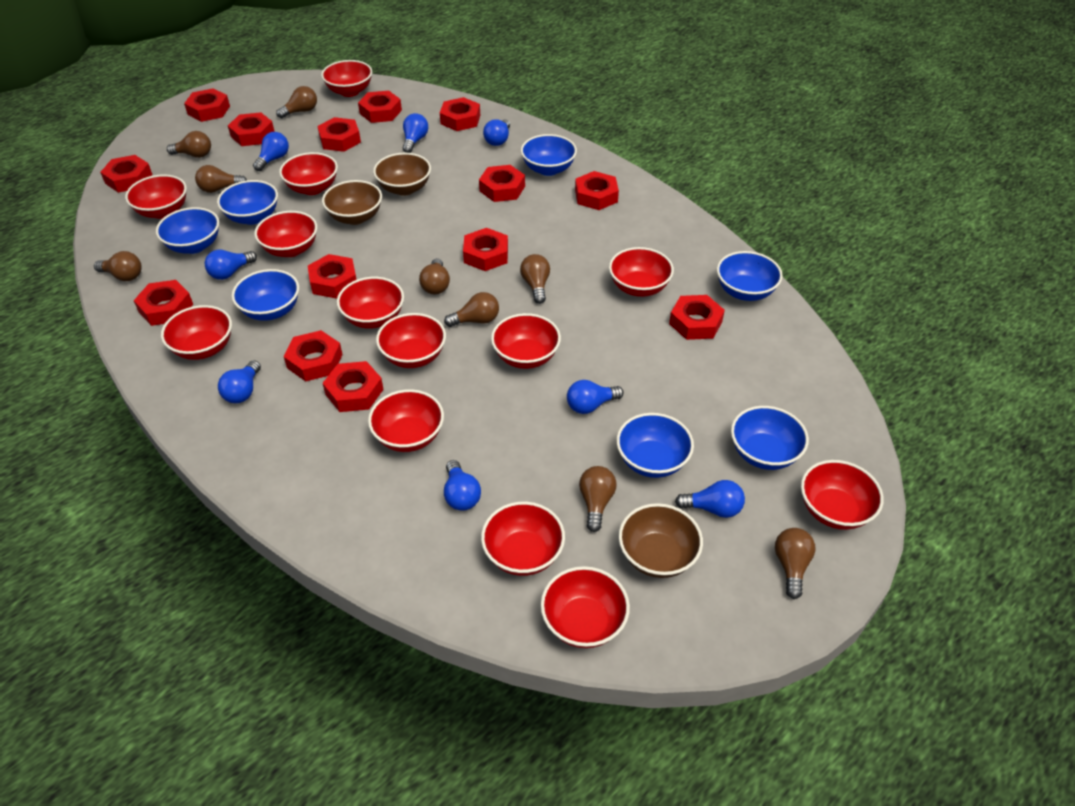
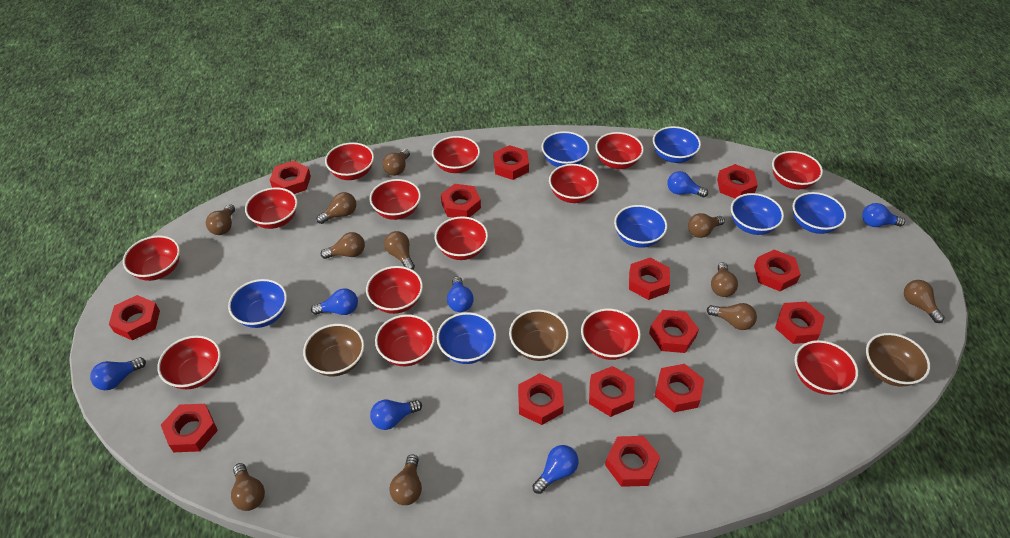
blue light bulb: 8 -> 7
brown light bulb: 9 -> 11
red bowl: 13 -> 14

